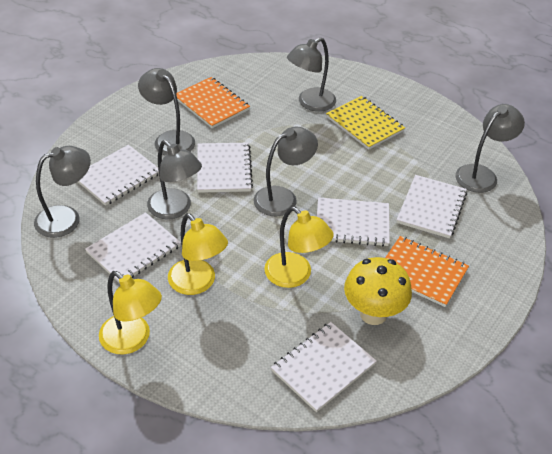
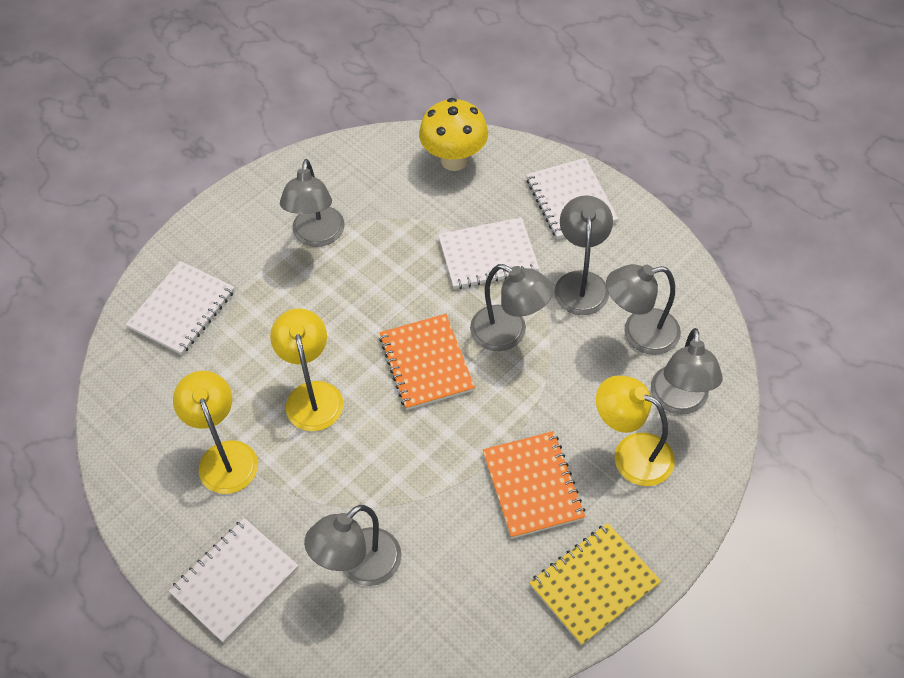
white notebook: 6 -> 4

